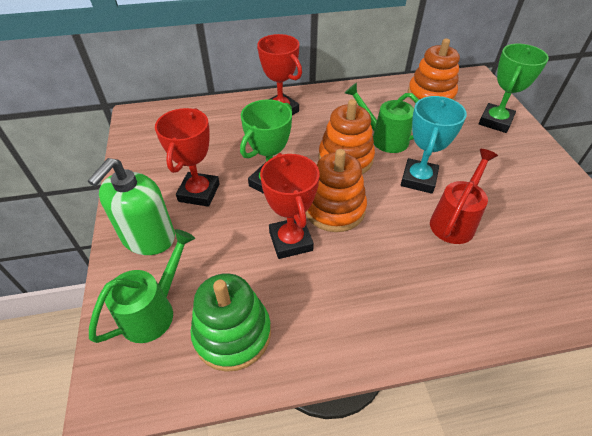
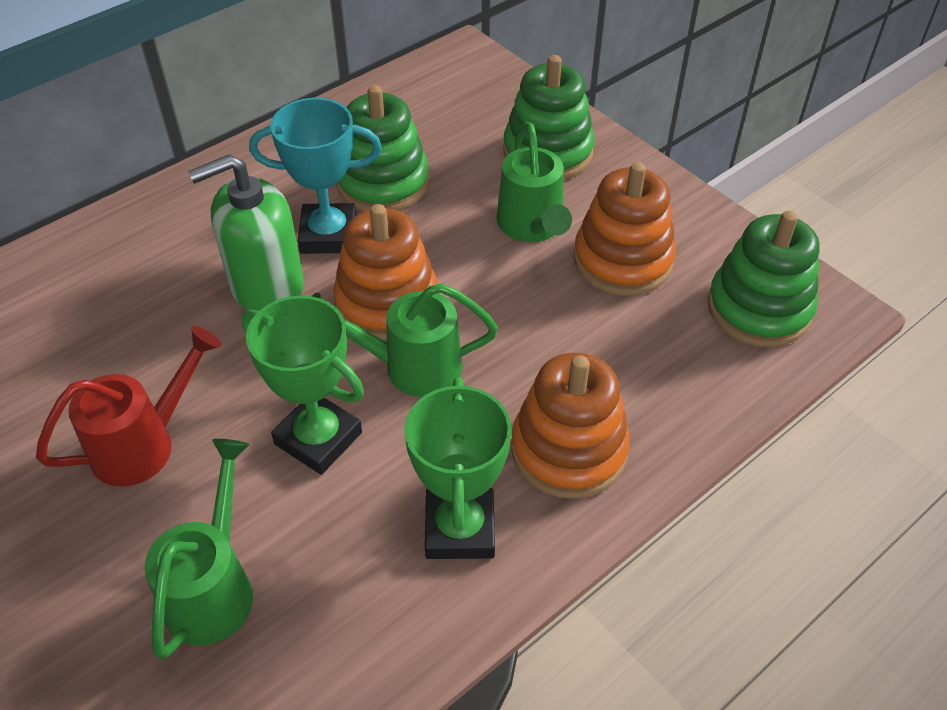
green stacking toy: 1 -> 3
green watering can: 2 -> 3
red trophy: 3 -> 0

